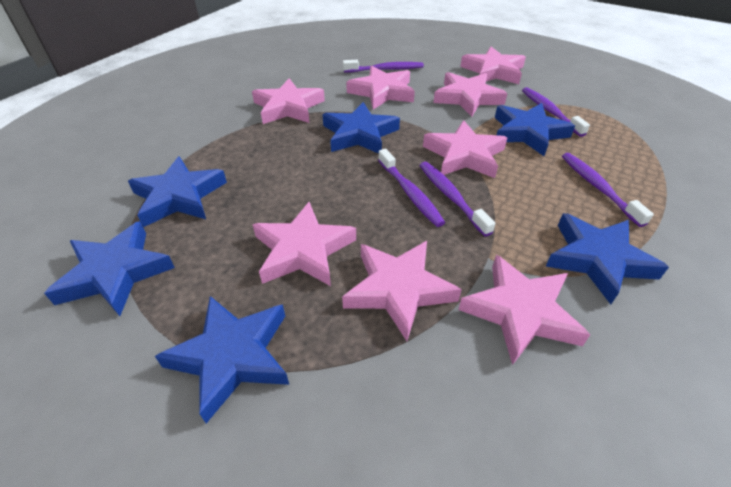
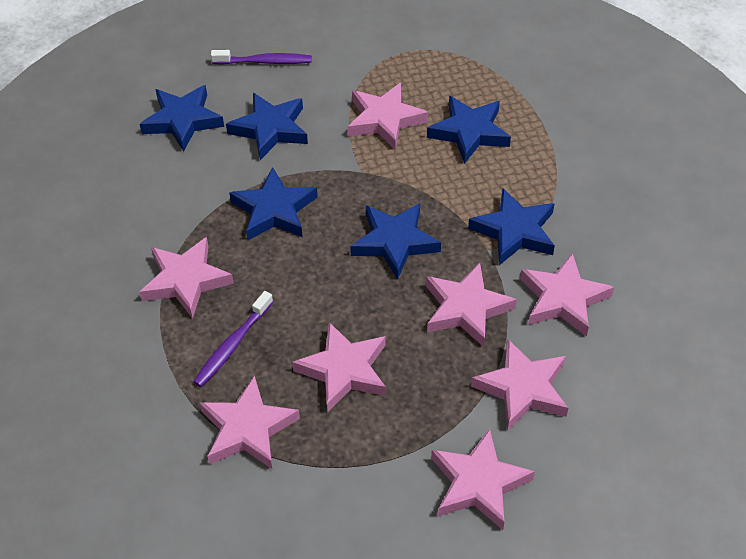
purple toothbrush: 5 -> 2

